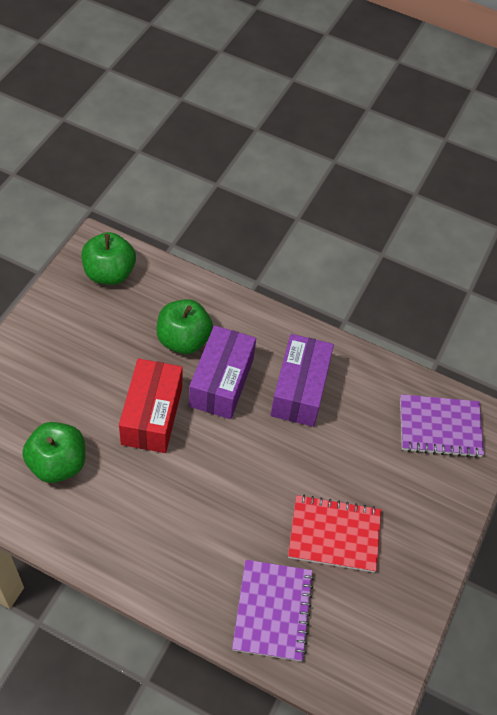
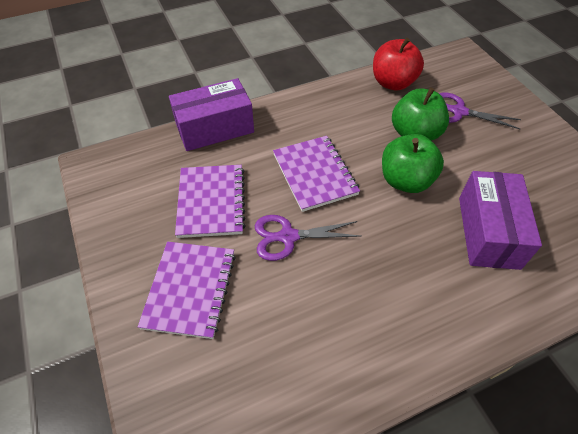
green apple: 3 -> 2
purple notebook: 2 -> 3
purple scissors: 0 -> 2
red apple: 0 -> 1
red box: 1 -> 0
red notebook: 1 -> 0

